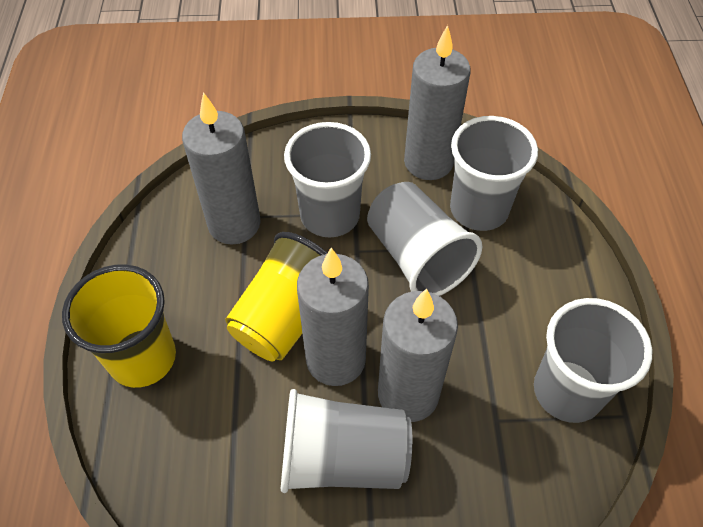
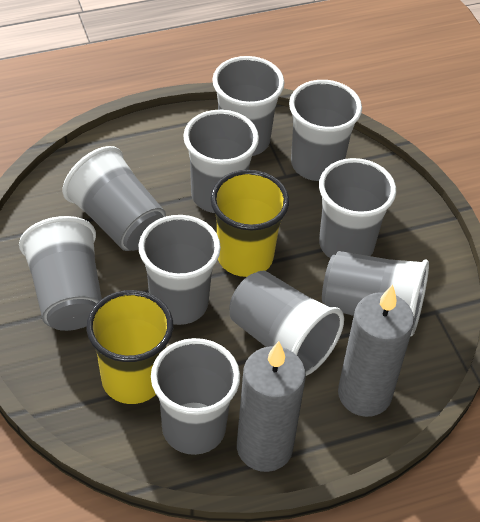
grey candle: 4 -> 2
grey cup: 5 -> 10

